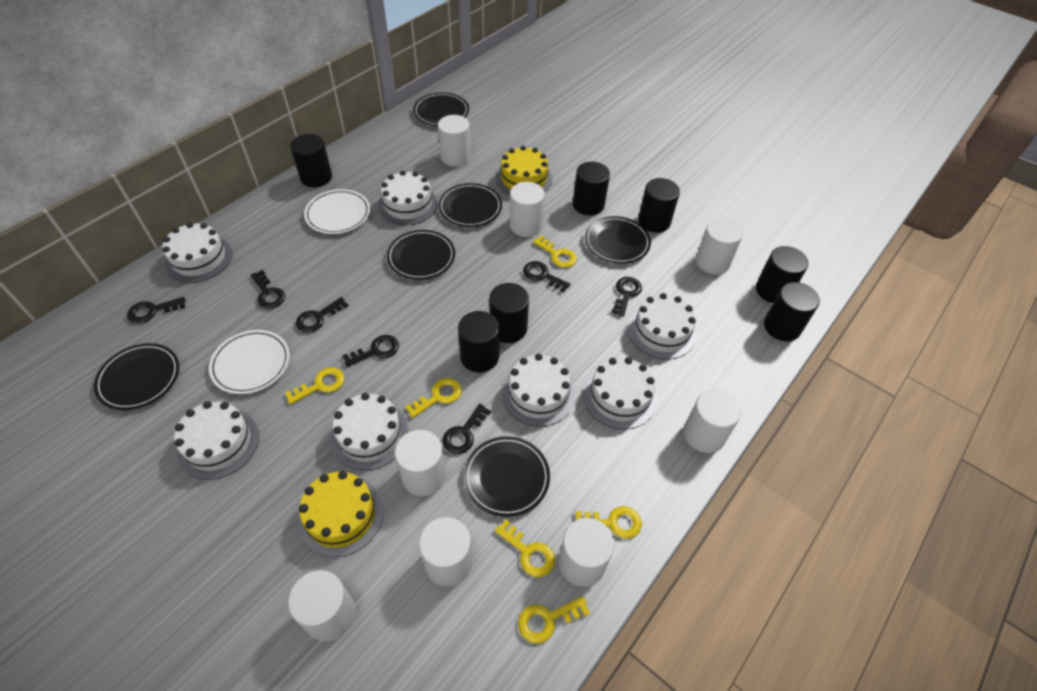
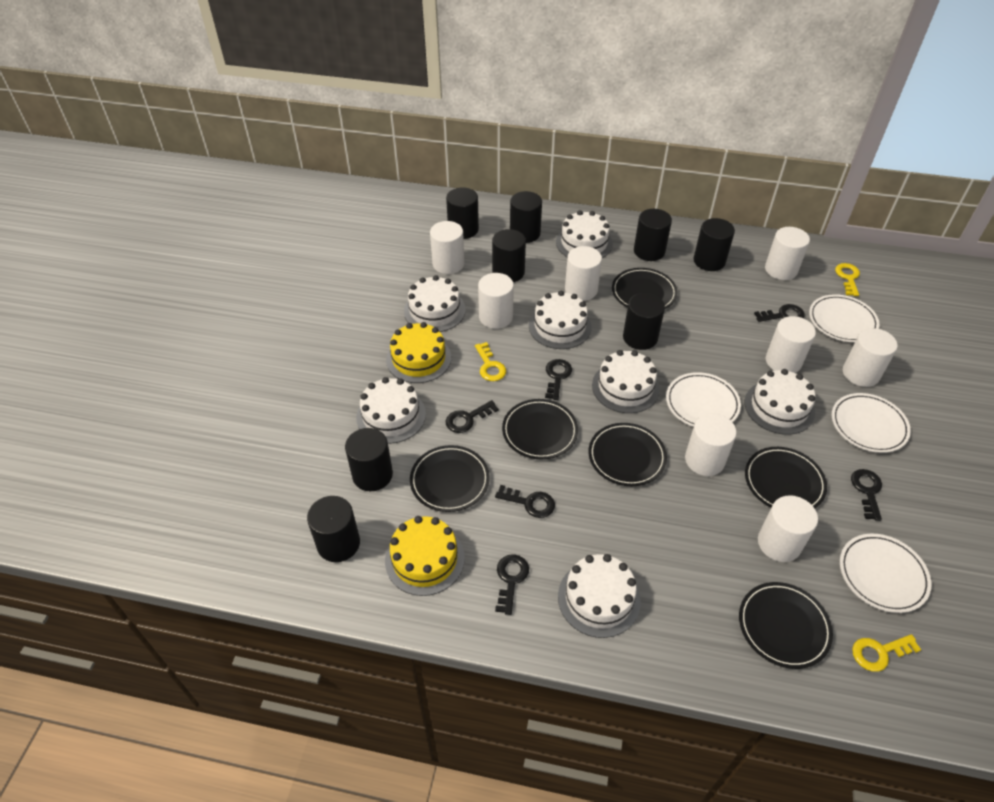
black cylinder: 7 -> 8
black key: 7 -> 6
white plate: 2 -> 4
yellow key: 6 -> 3

